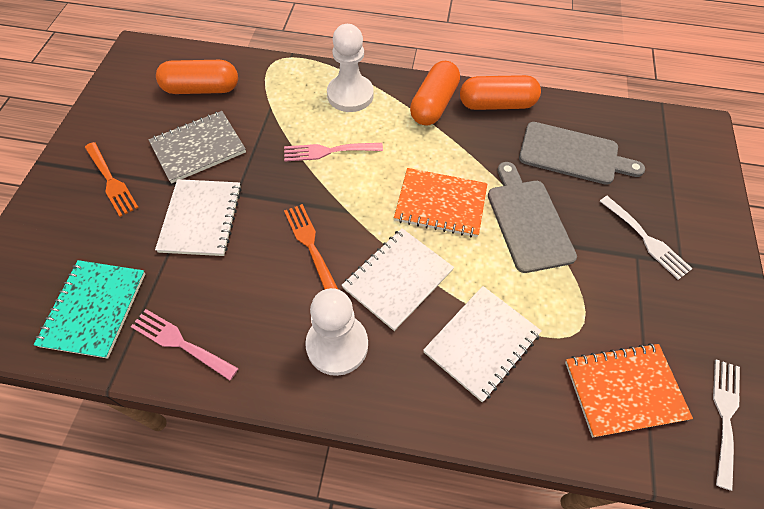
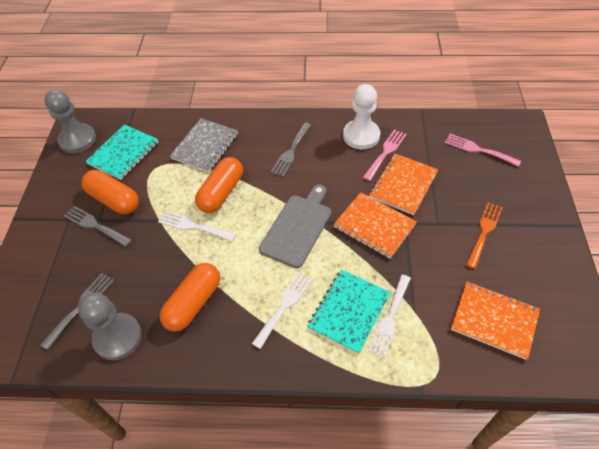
grey cutting board: 2 -> 1
grey fork: 0 -> 3
grey pawn: 0 -> 2
orange fork: 2 -> 1
orange notebook: 2 -> 3
turquoise notebook: 1 -> 2
white fork: 2 -> 3
white notebook: 3 -> 0
white pawn: 2 -> 1

